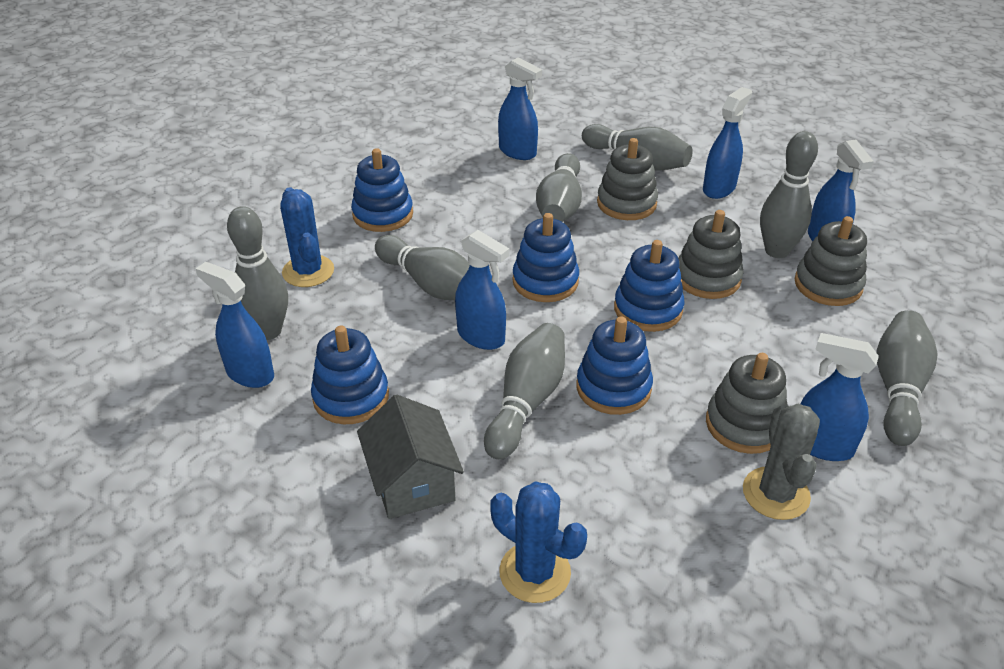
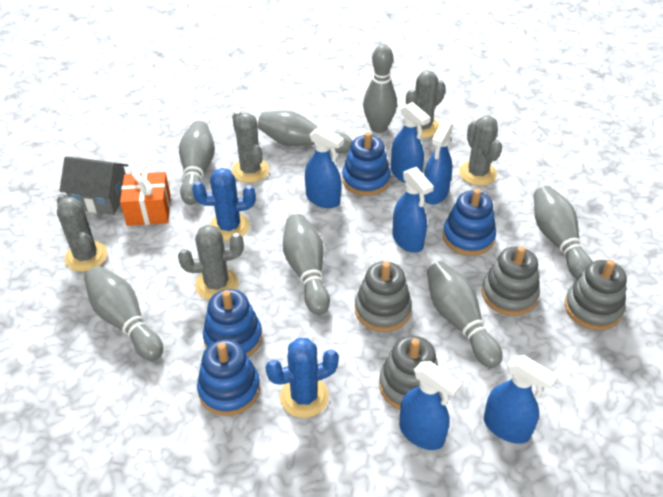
blue stacking toy: 5 -> 4
grey cactus: 1 -> 5
orange gift: 0 -> 1

